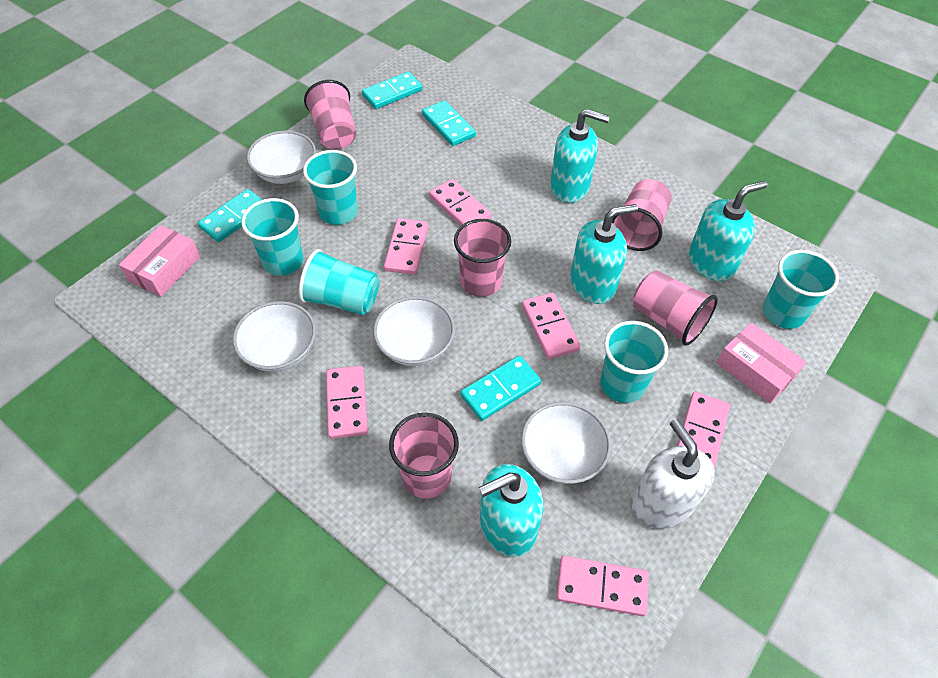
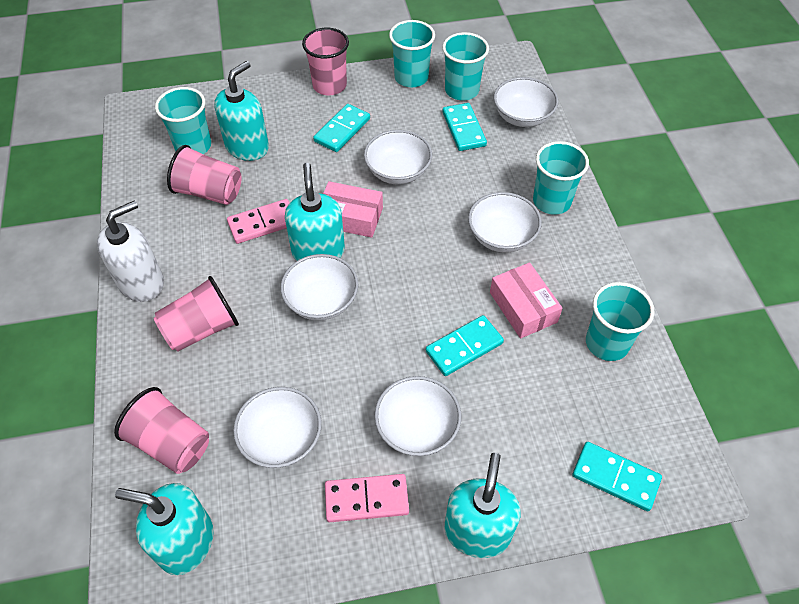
pink cup: 5 -> 4
pink domino: 6 -> 2
white bowl: 4 -> 6

